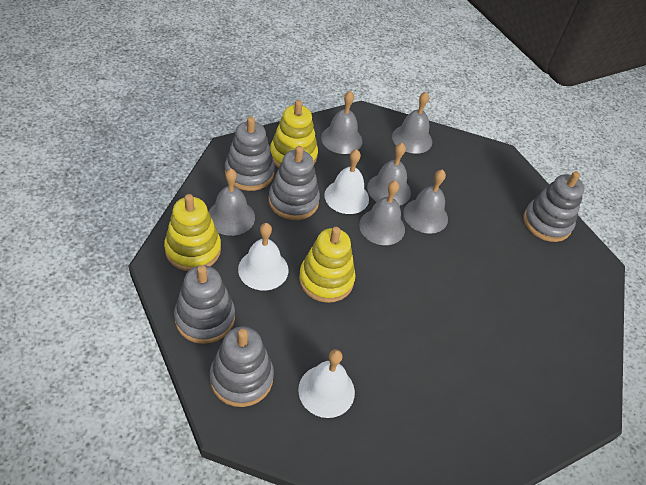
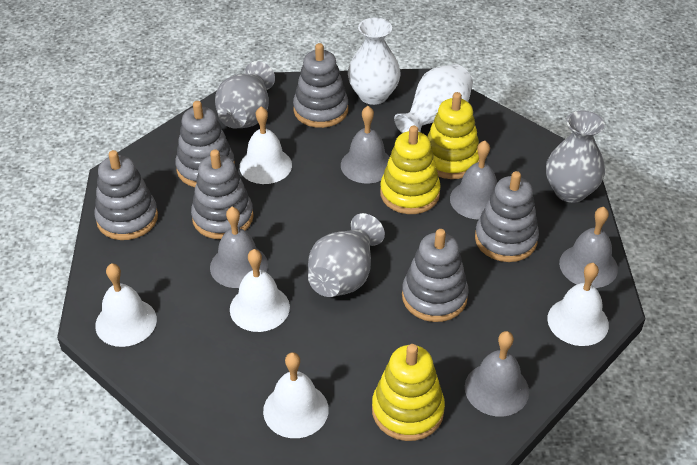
grey bell: 6 -> 5
grey stacking toy: 5 -> 6
grey vase: 0 -> 3
white bell: 3 -> 5
white vase: 0 -> 2

